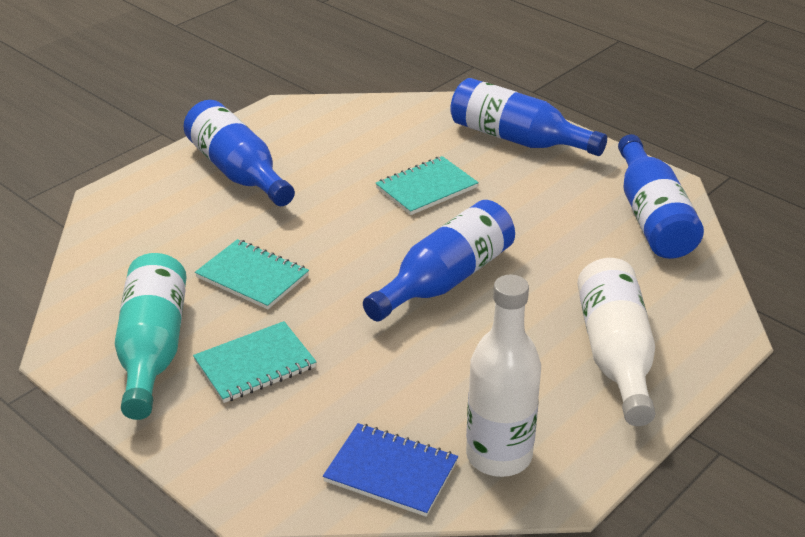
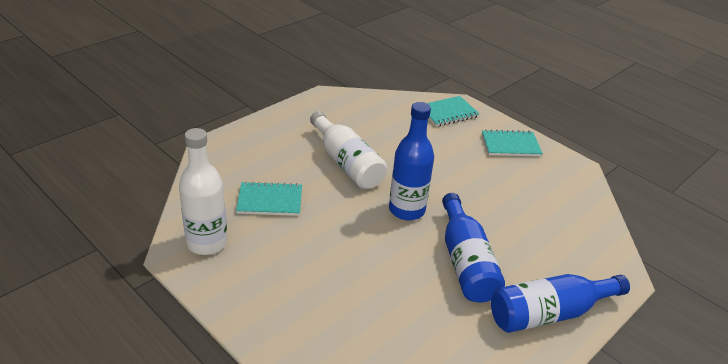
blue bottle: 4 -> 3
blue notebook: 1 -> 0
turquoise bottle: 1 -> 0

